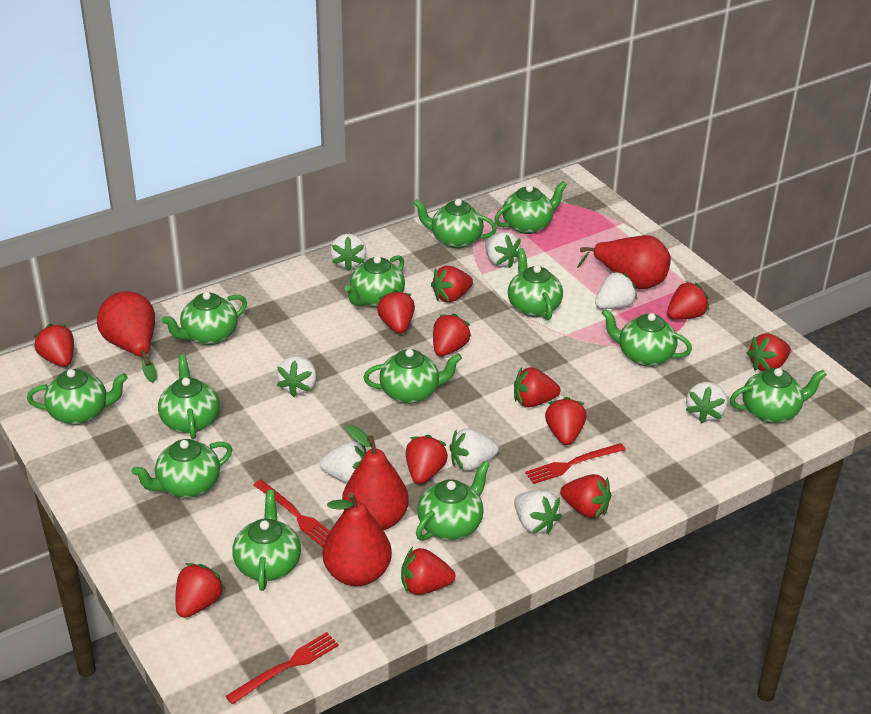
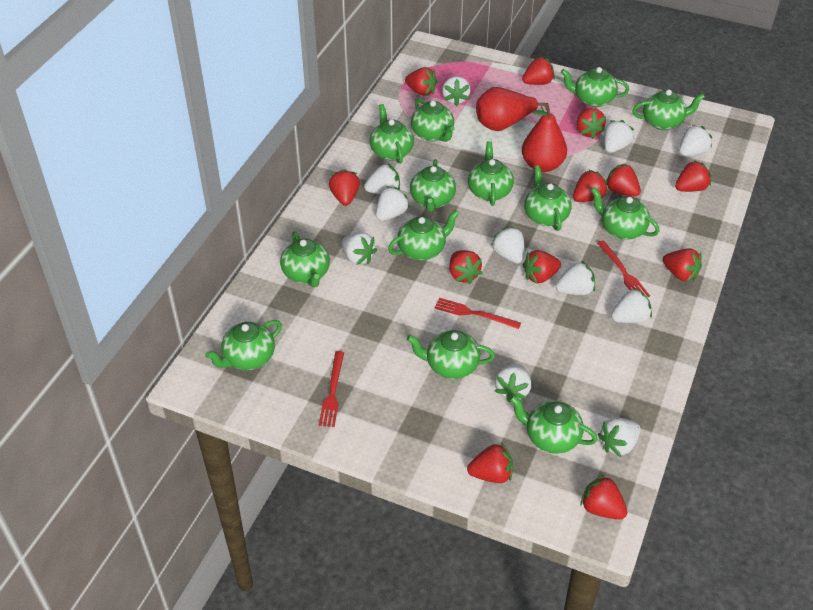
red pear: 4 -> 2
white strawberry: 8 -> 11

